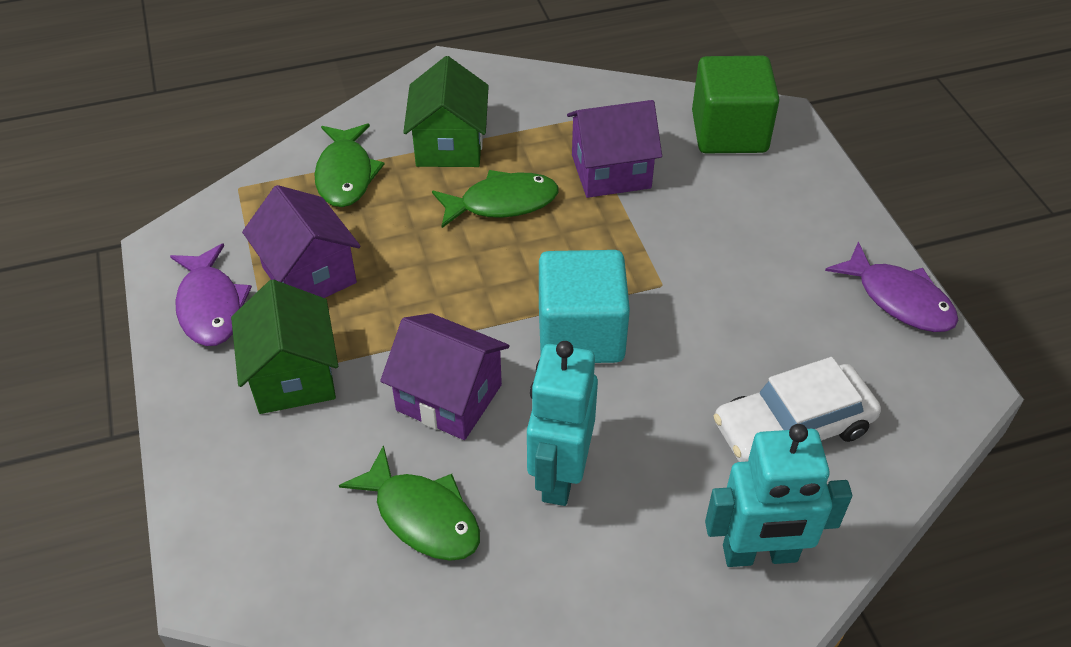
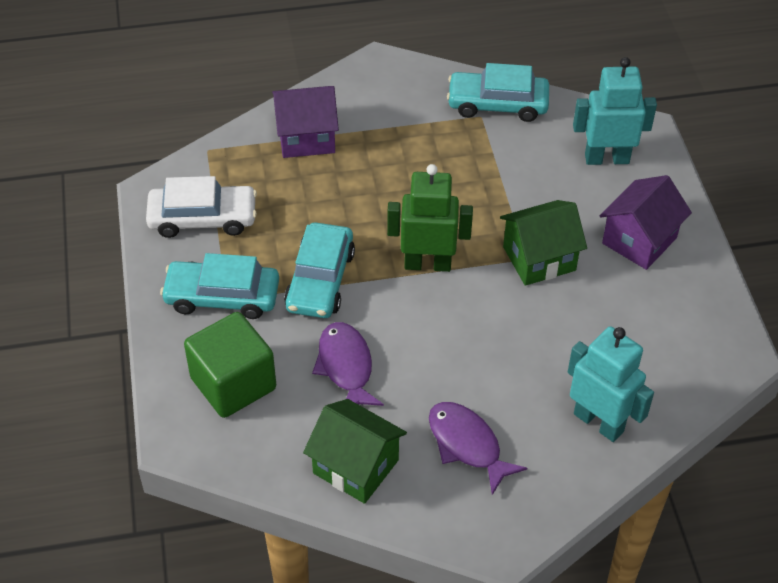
green fish: 3 -> 0
green robot: 0 -> 1
purple house: 3 -> 2
turquoise car: 0 -> 3
turquoise cube: 1 -> 0

